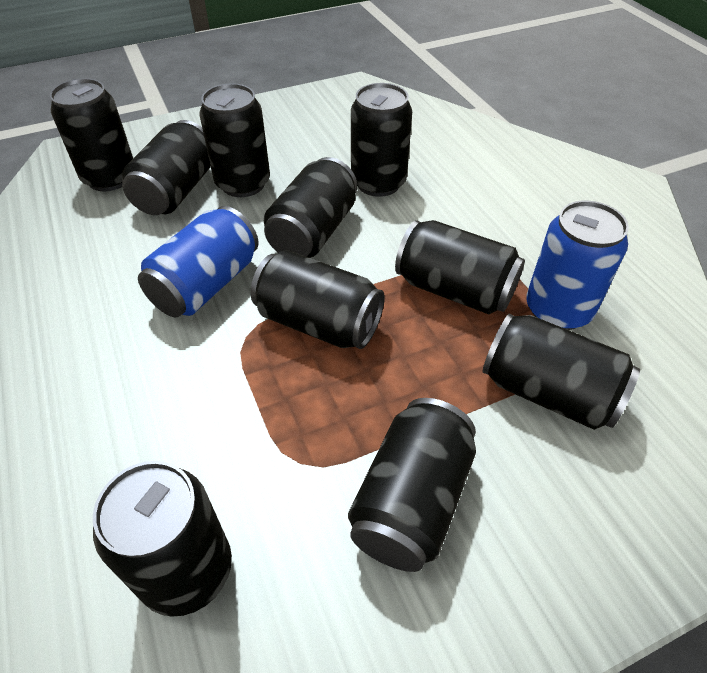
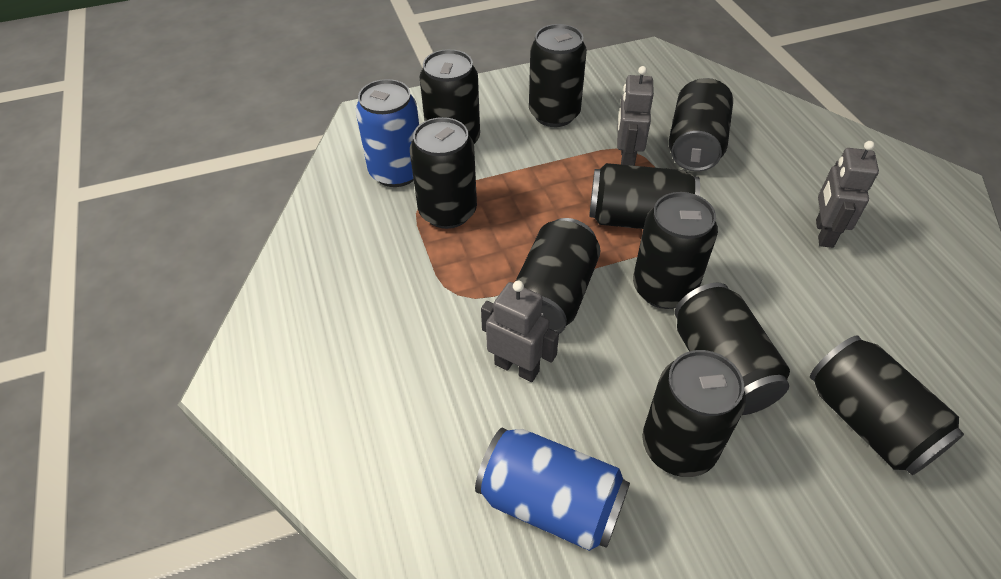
grey robot: 0 -> 3

